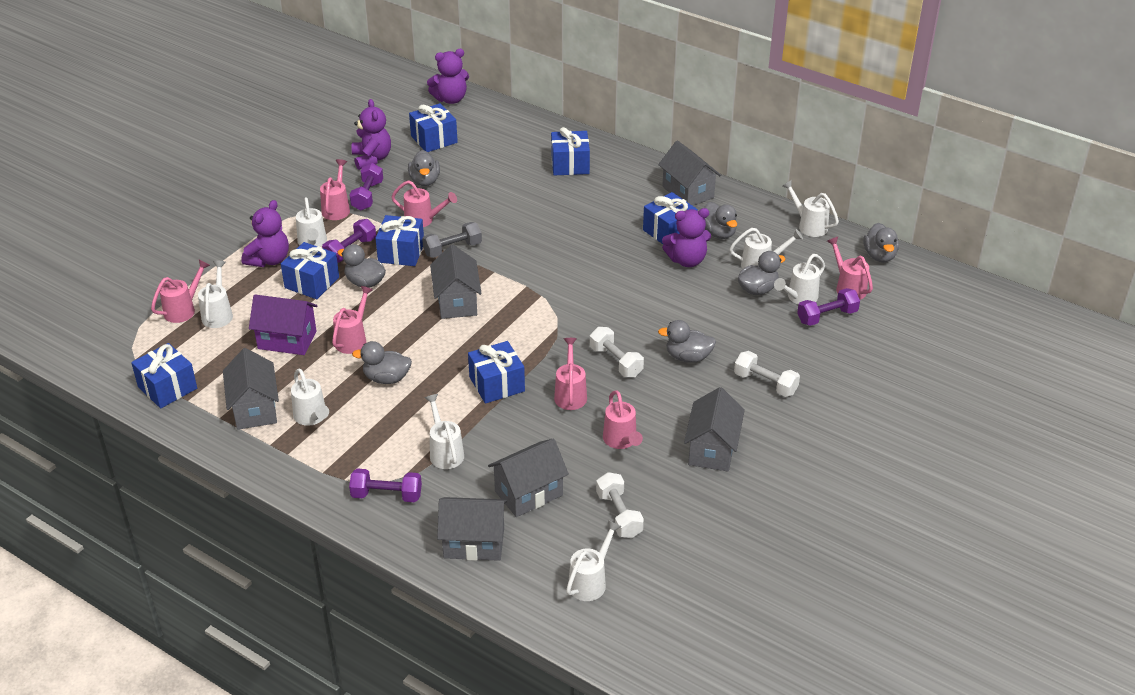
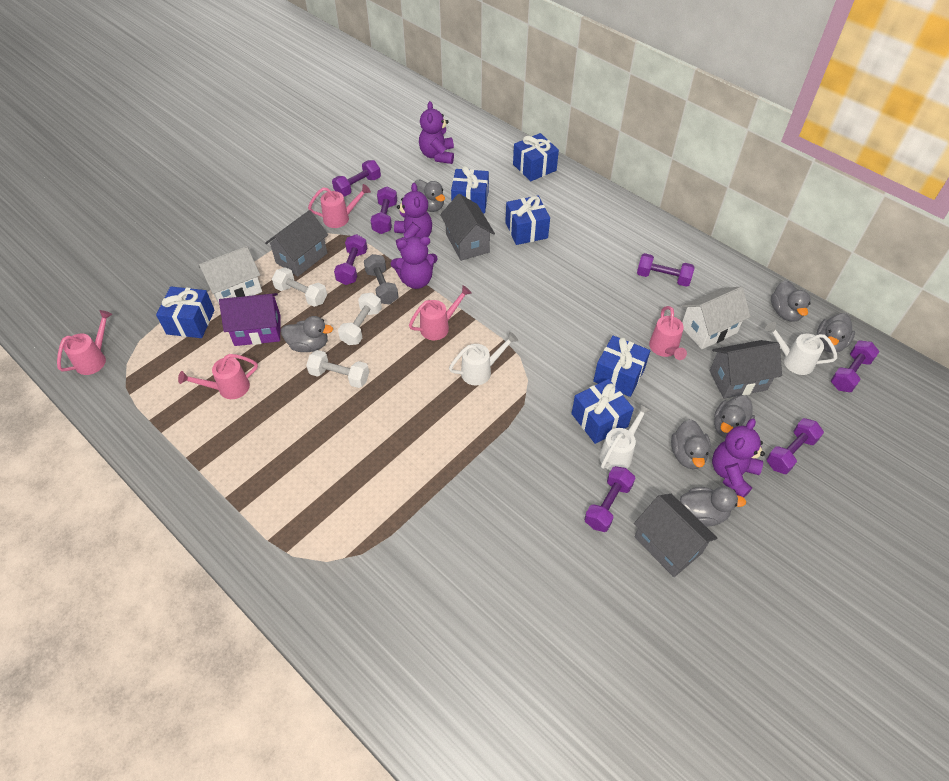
blue gift: 7 -> 6
grey house: 6 -> 4
pink watering can: 7 -> 5
purple dumbbell: 4 -> 7
white house: 0 -> 2
white watering can: 8 -> 3

